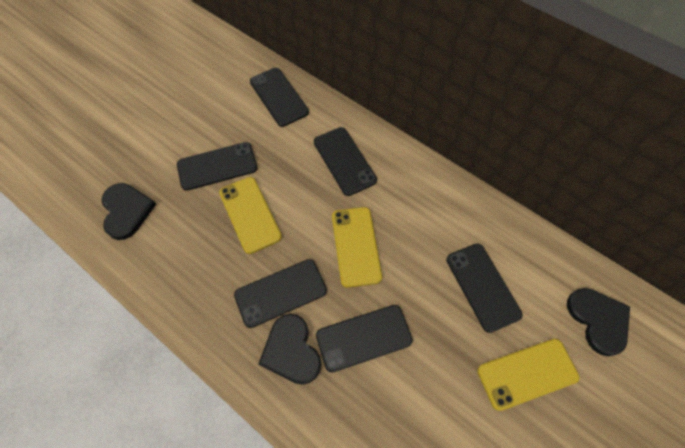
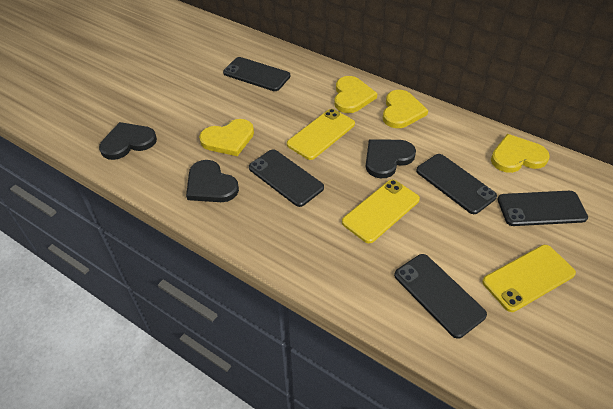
black phone: 6 -> 5
yellow heart: 0 -> 4

